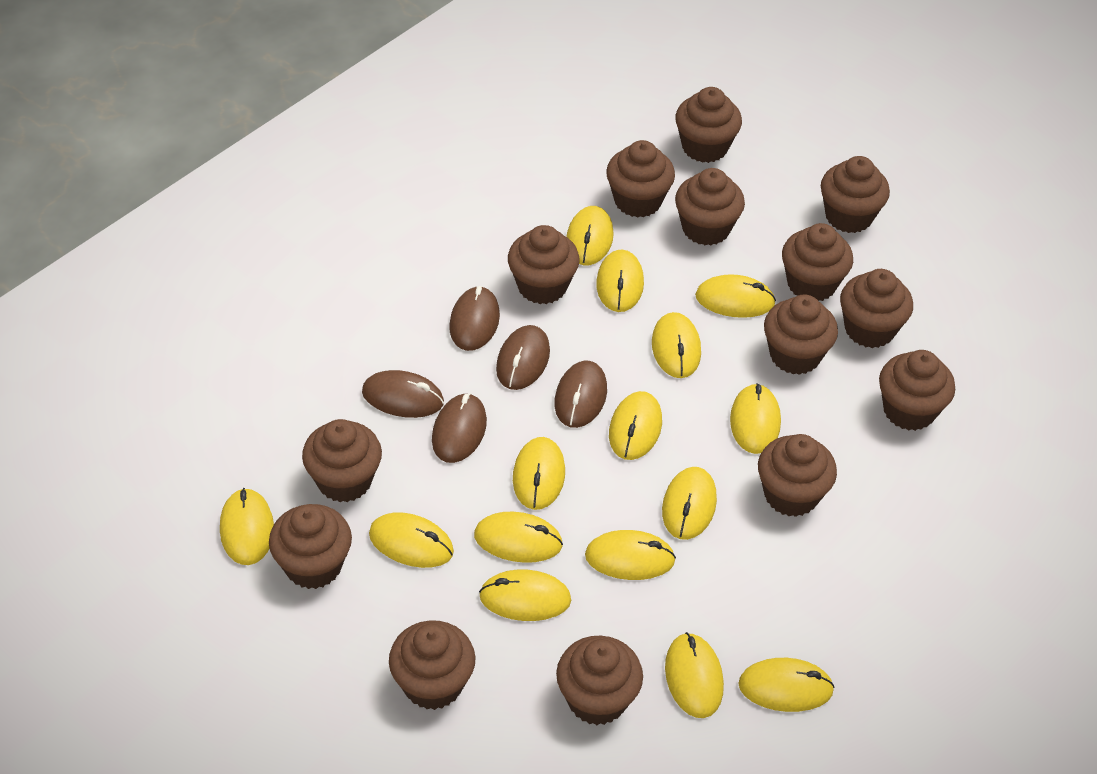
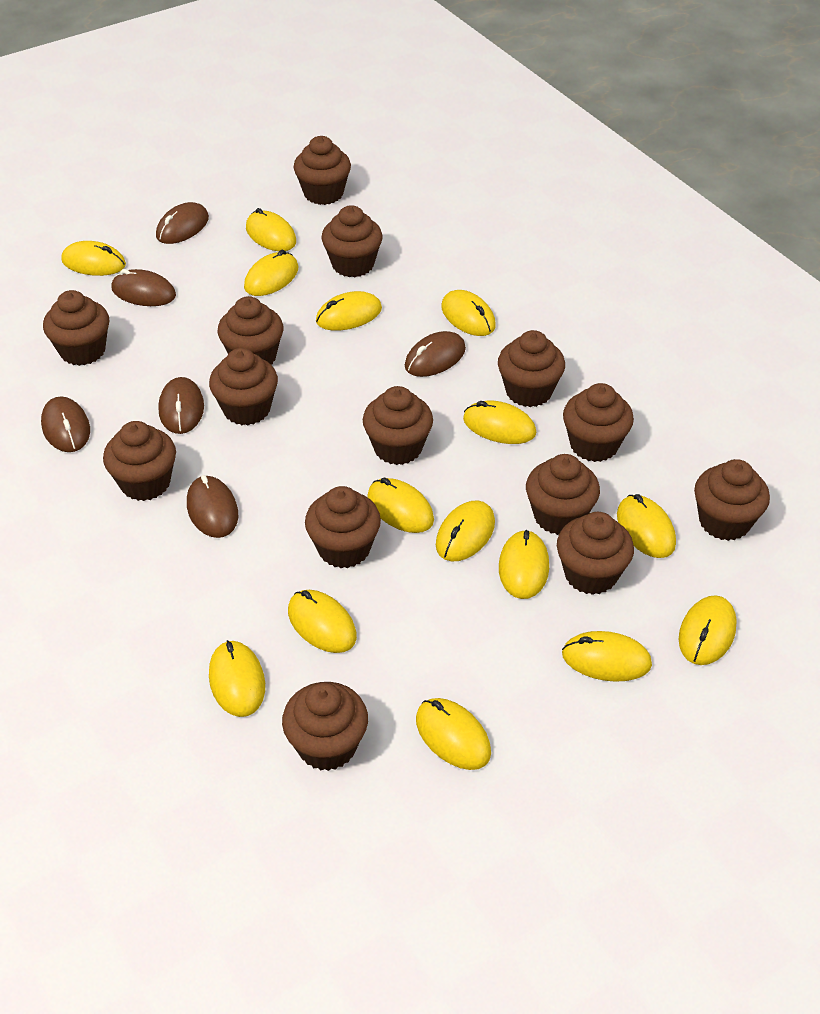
brown mouse: 5 -> 6

